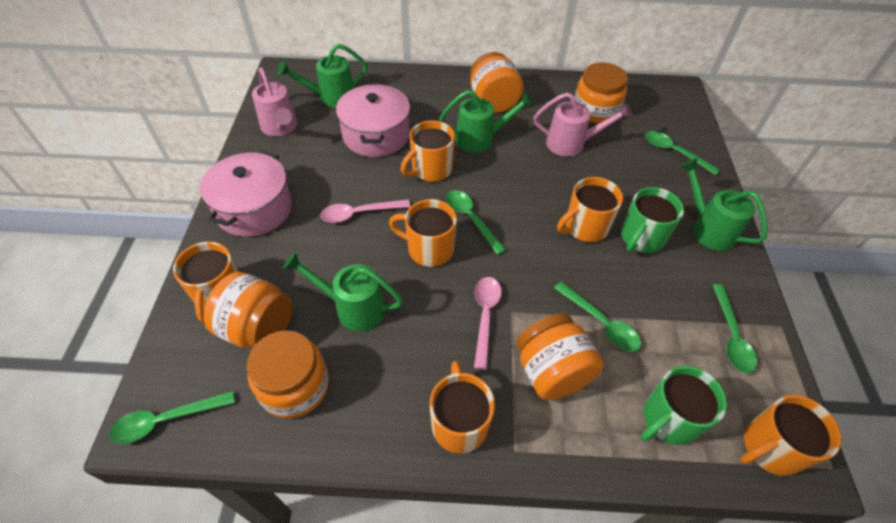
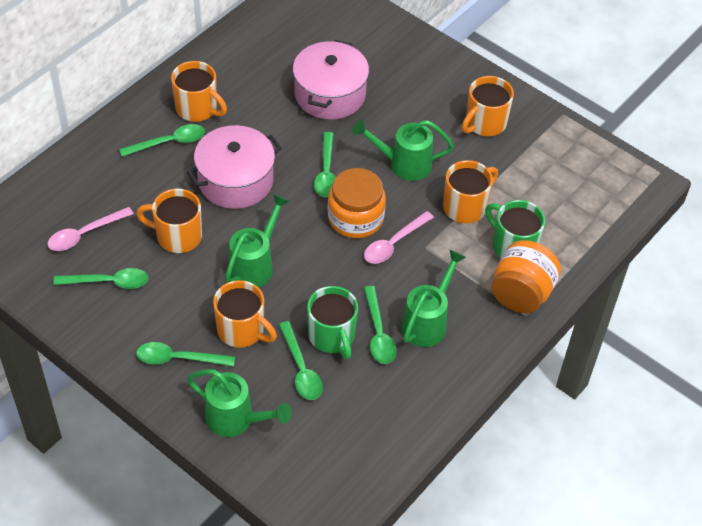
green spoon: 5 -> 6
orange jar: 5 -> 2
orange mug: 6 -> 5
pink watering can: 2 -> 0

